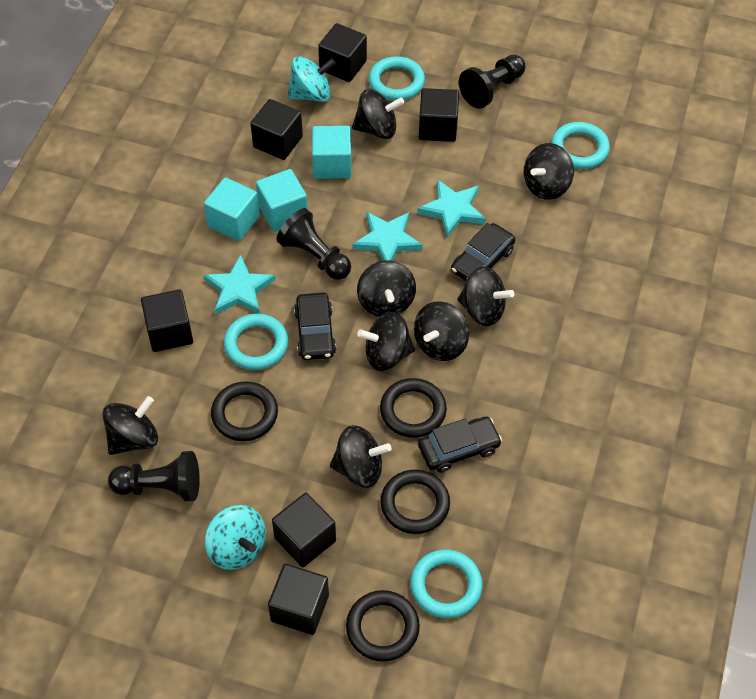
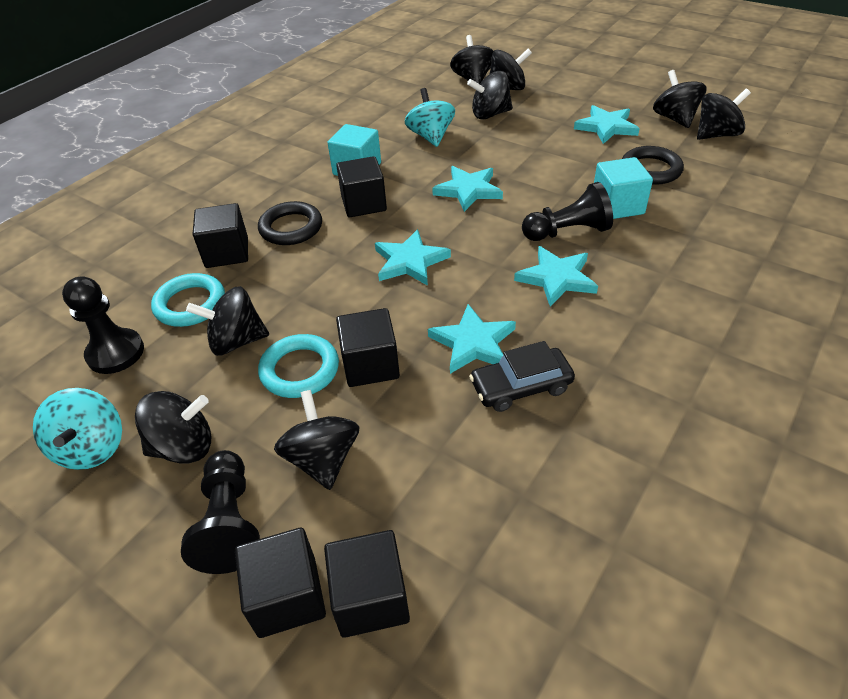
black car: 3 -> 1
black cube: 6 -> 5
black ring: 4 -> 2
turquoise cube: 3 -> 2
turquoise ring: 4 -> 2
turquoise star: 3 -> 5

